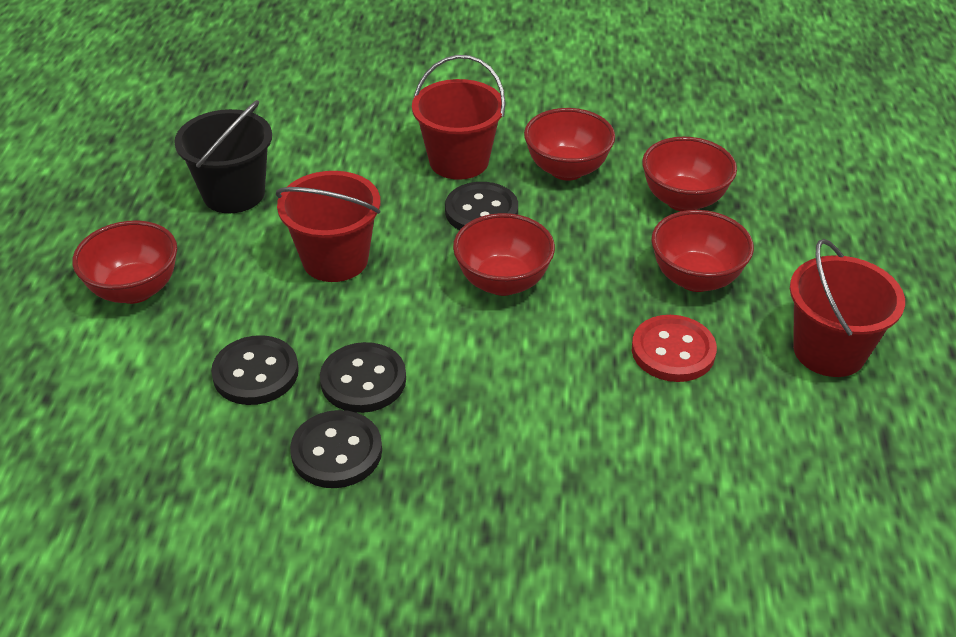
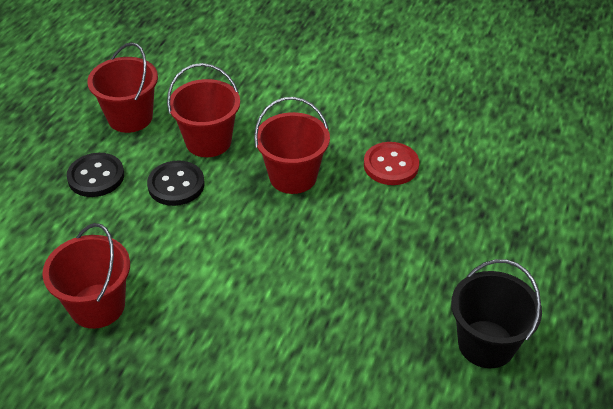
black button: 4 -> 2
red bowl: 5 -> 0
red bucket: 3 -> 4

